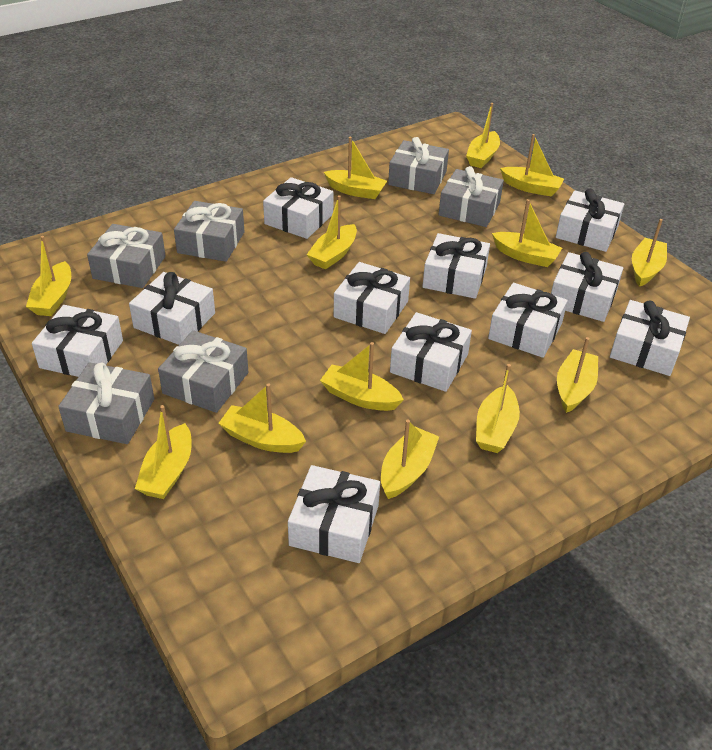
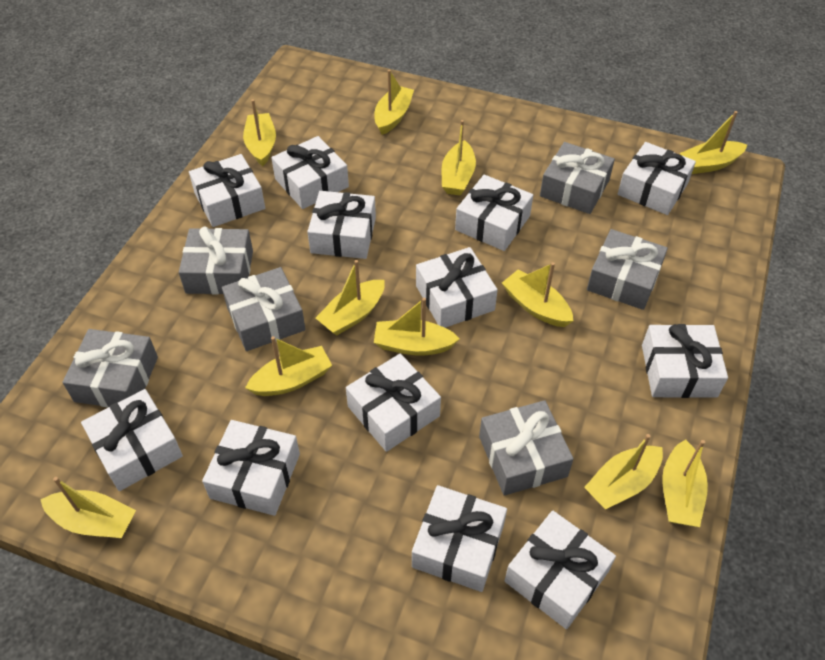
white gift: 11 -> 12
yellow boat: 13 -> 11

